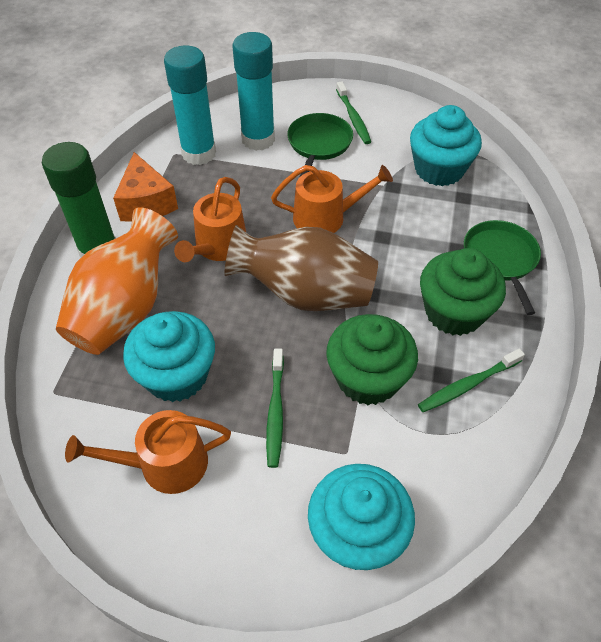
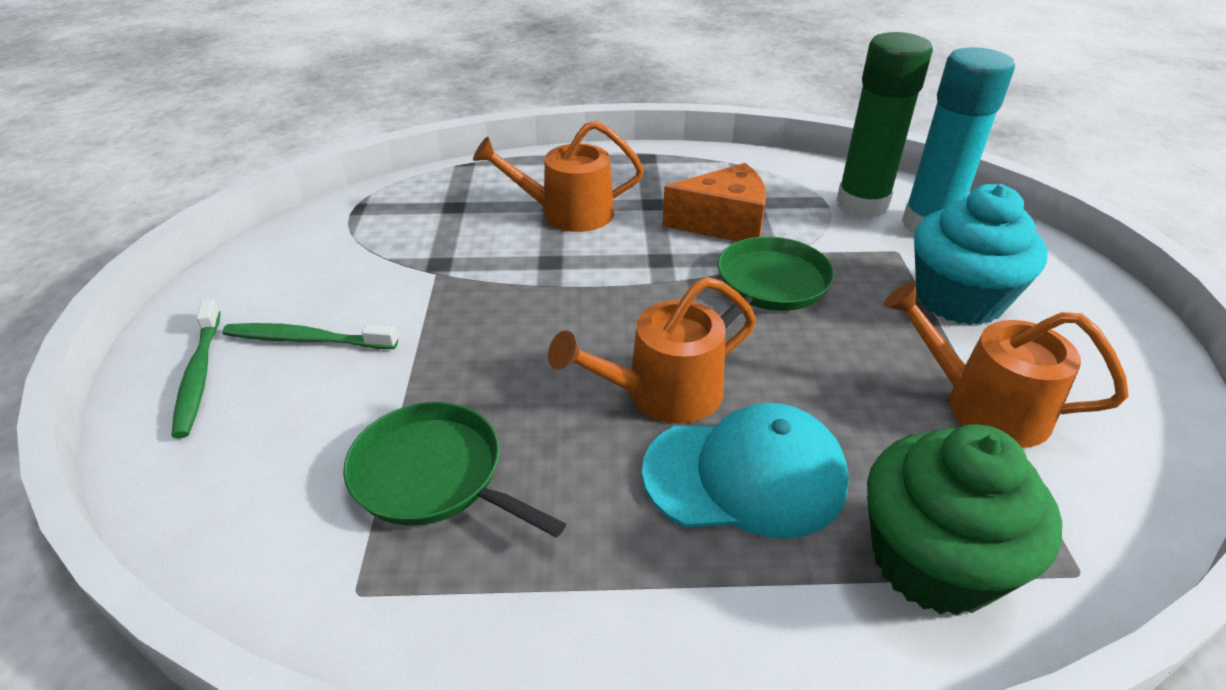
brown vase: 1 -> 0
green cupcake: 2 -> 1
green toothbrush: 3 -> 2
orange vase: 1 -> 0
turquoise cap: 0 -> 1
turquoise cupcake: 3 -> 1
turquoise glue stick: 2 -> 1

